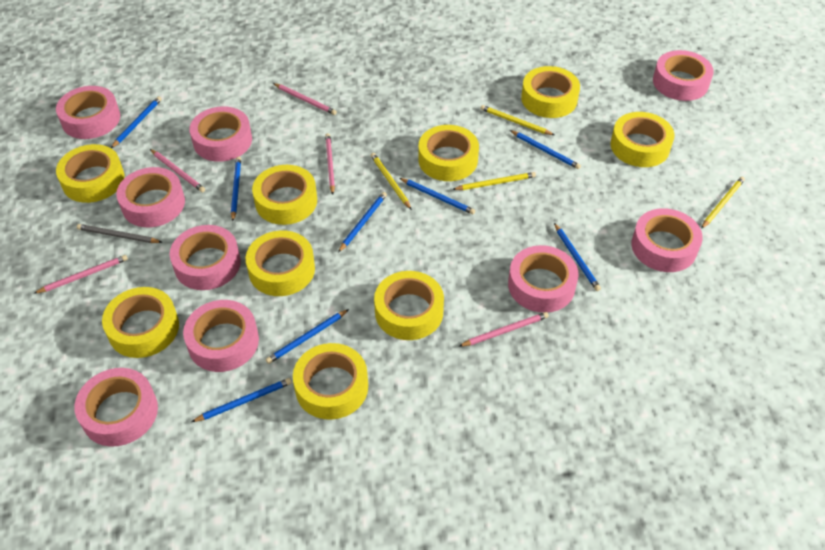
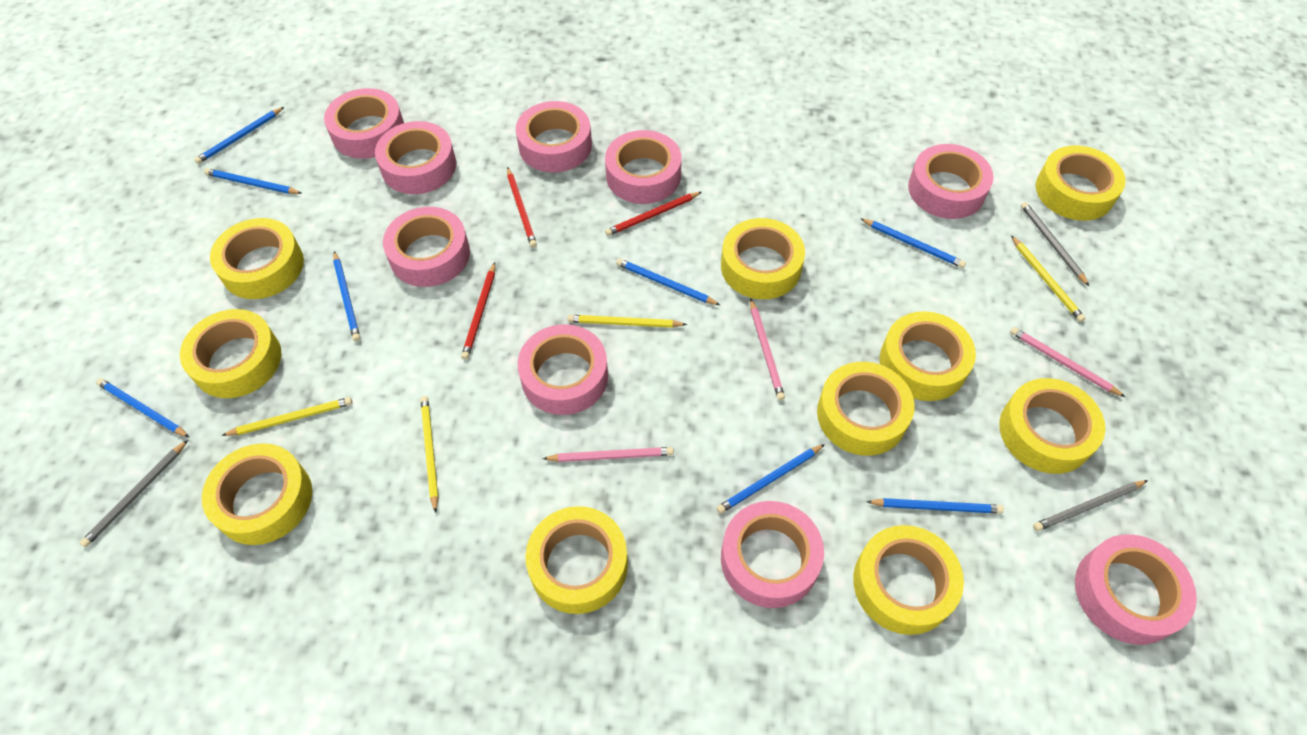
grey pencil: 1 -> 3
pink pencil: 5 -> 3
red pencil: 0 -> 3
yellow tape: 9 -> 10

